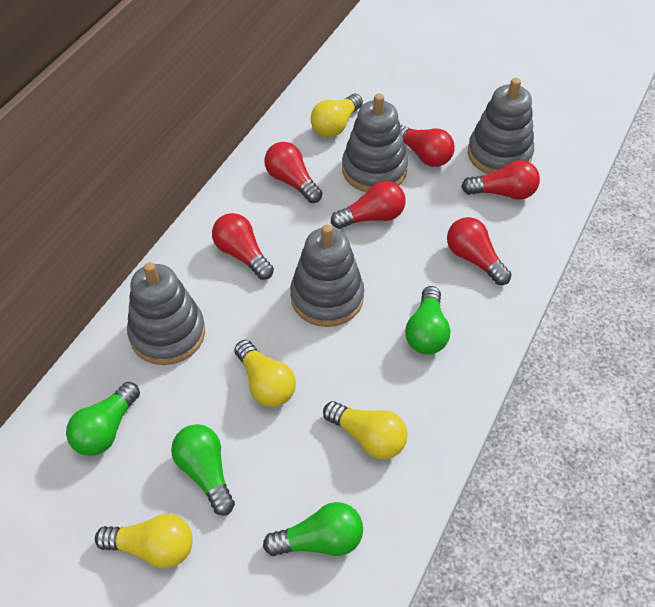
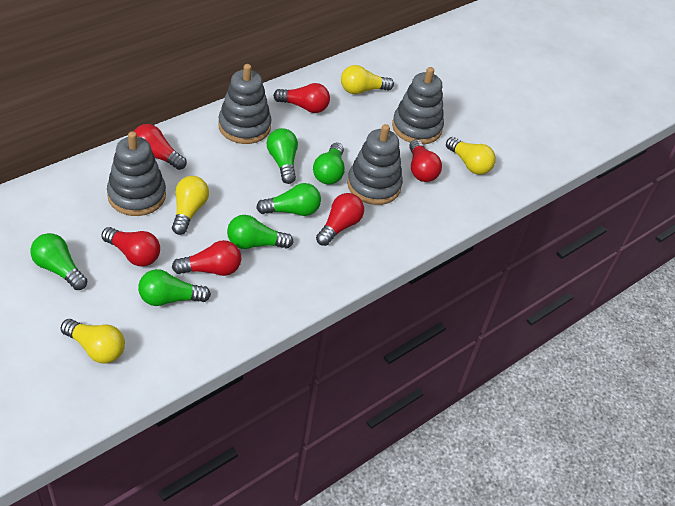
green light bulb: 4 -> 6

